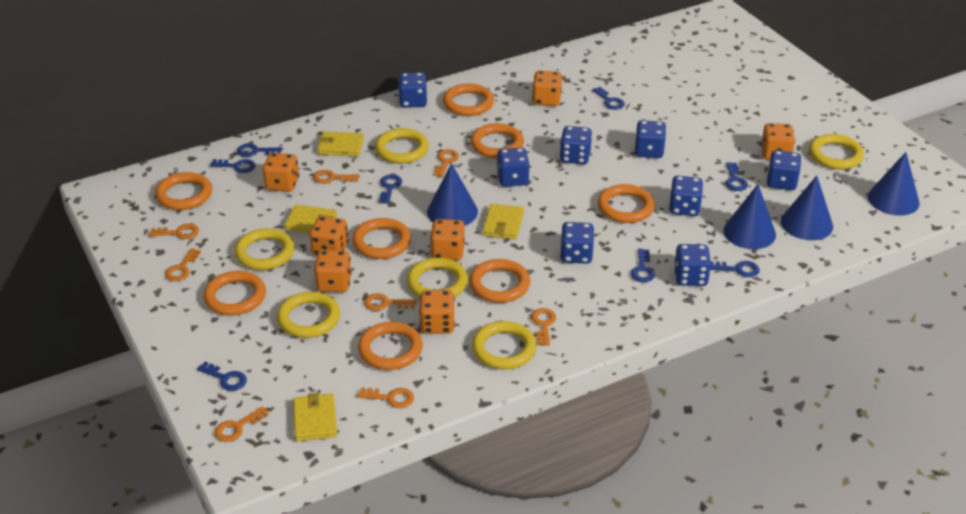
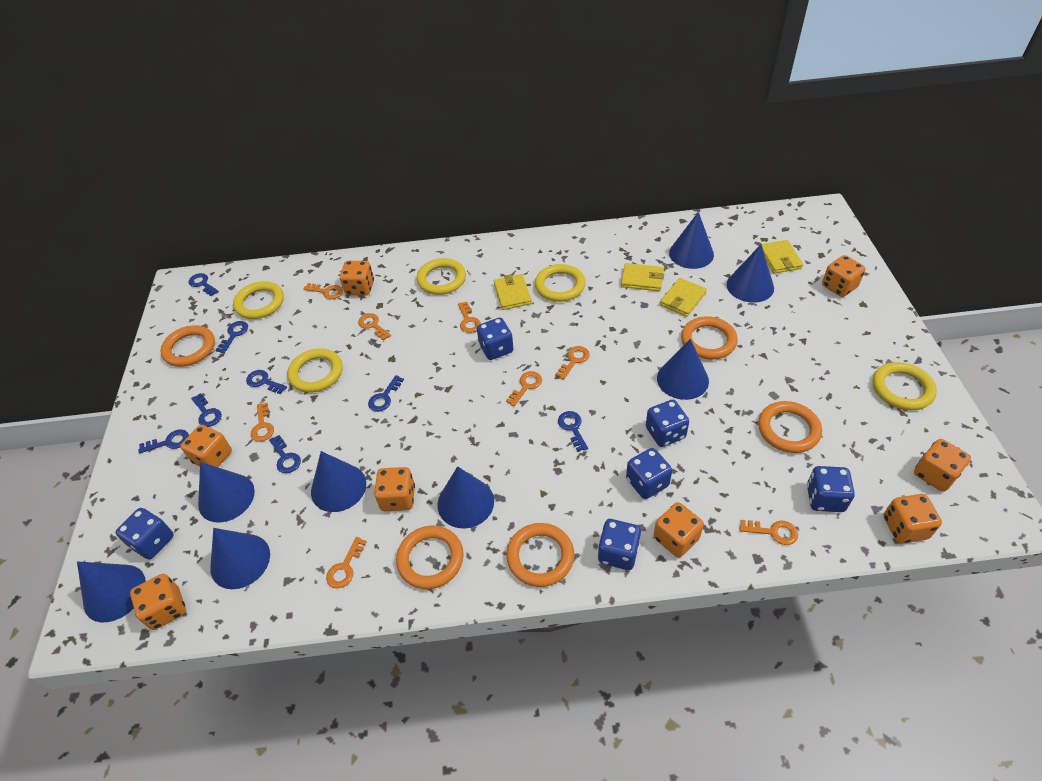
blue cone: 4 -> 8
blue dice: 8 -> 6
orange dice: 7 -> 8
orange ring: 8 -> 5
yellow ring: 6 -> 5

